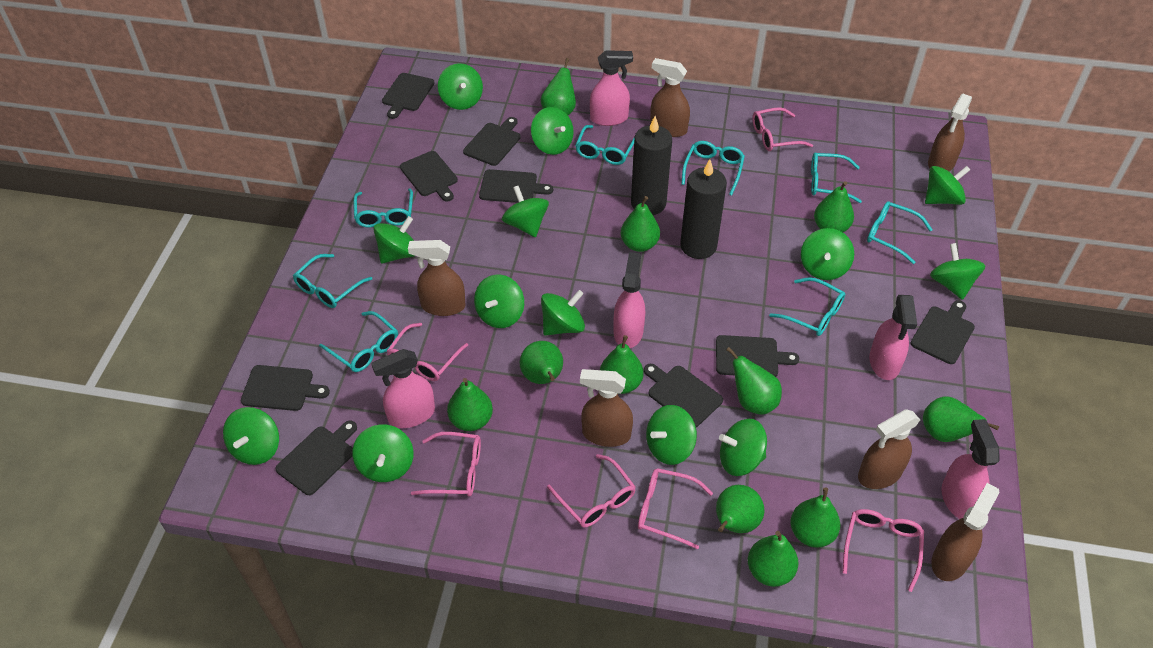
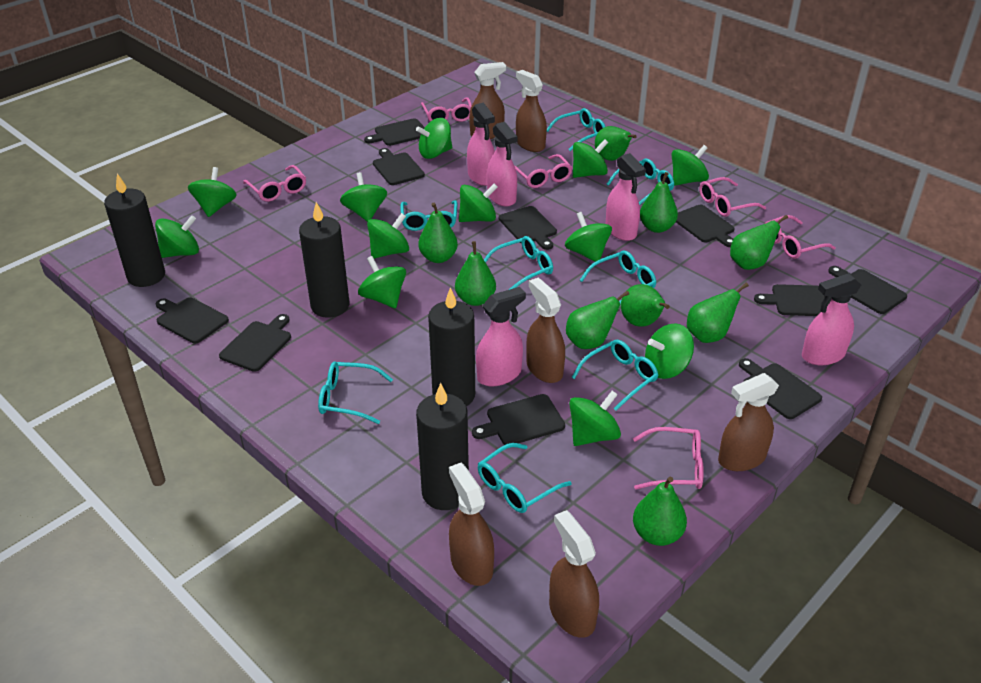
black candle: 2 -> 4
black cutting board: 9 -> 10
green pear: 11 -> 9
green spinning top: 13 -> 12

